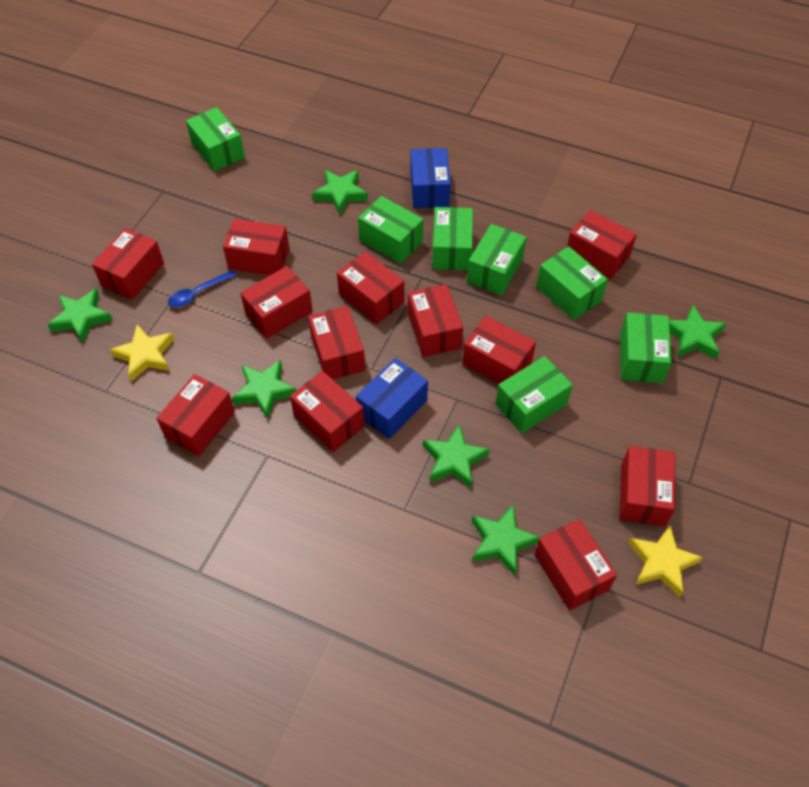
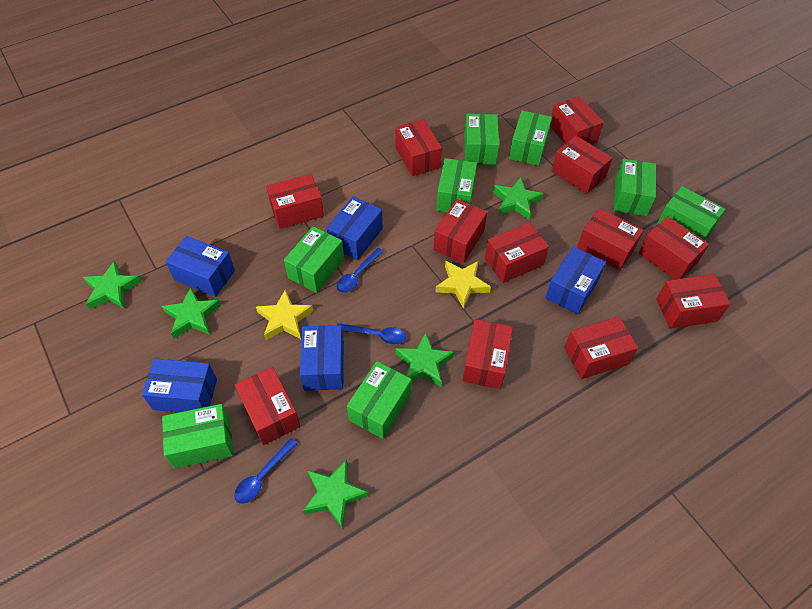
blue box: 2 -> 5
blue spoon: 1 -> 3
green box: 7 -> 8
green star: 6 -> 5

